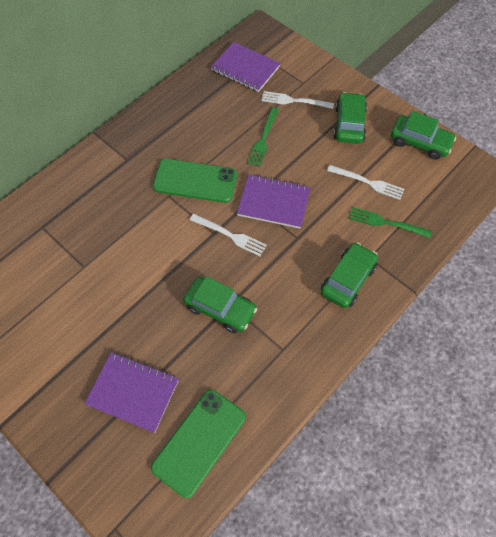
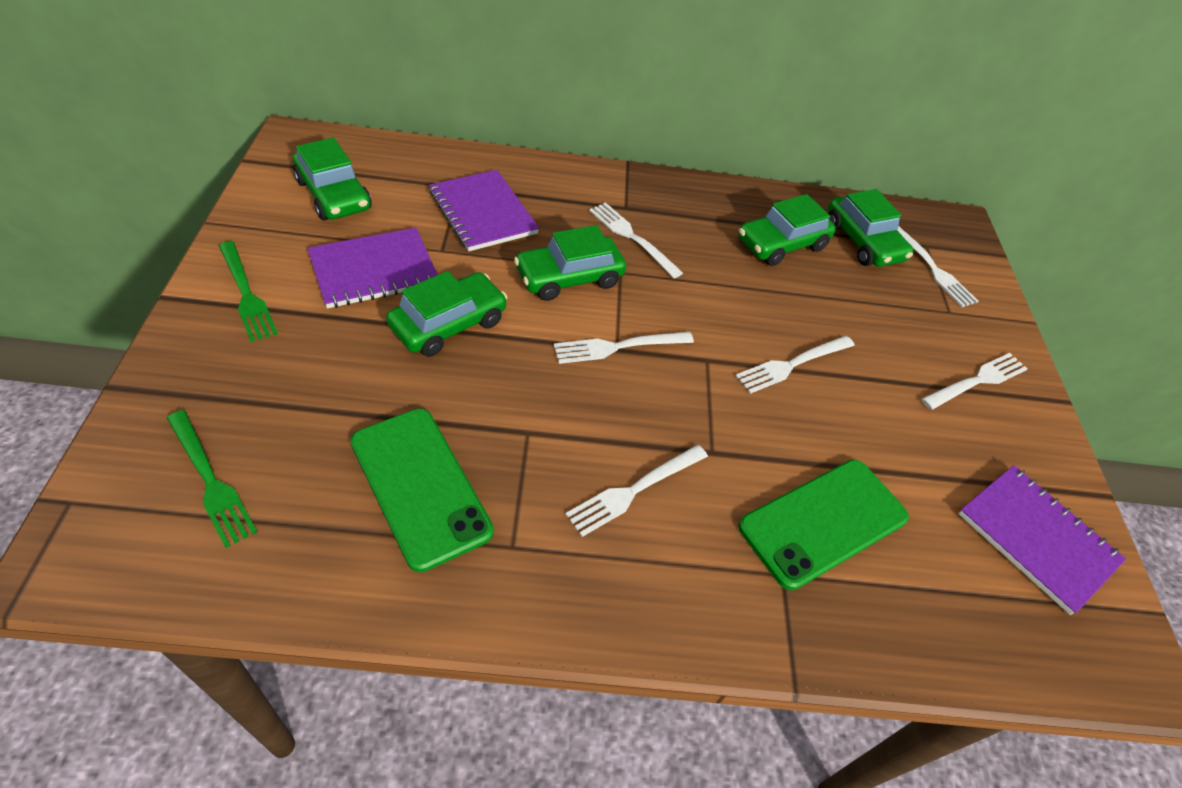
green car: 4 -> 5
white fork: 3 -> 6

